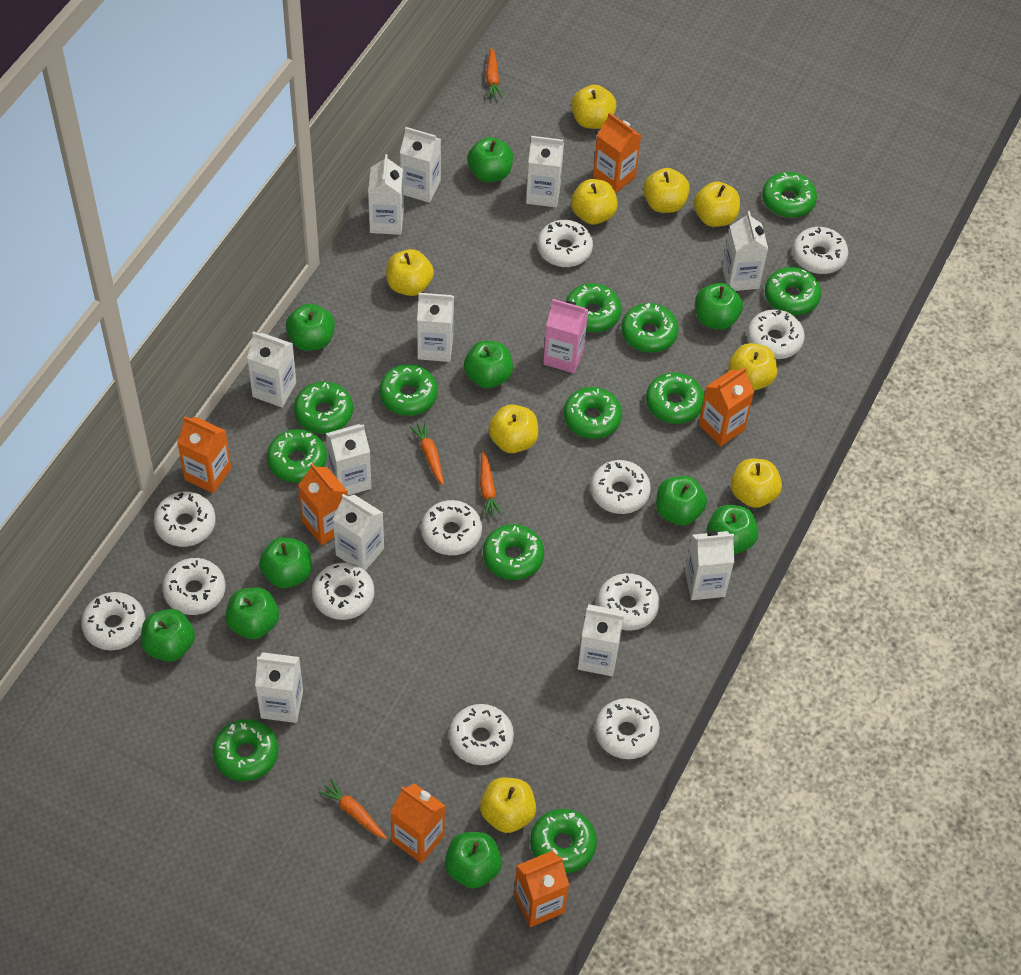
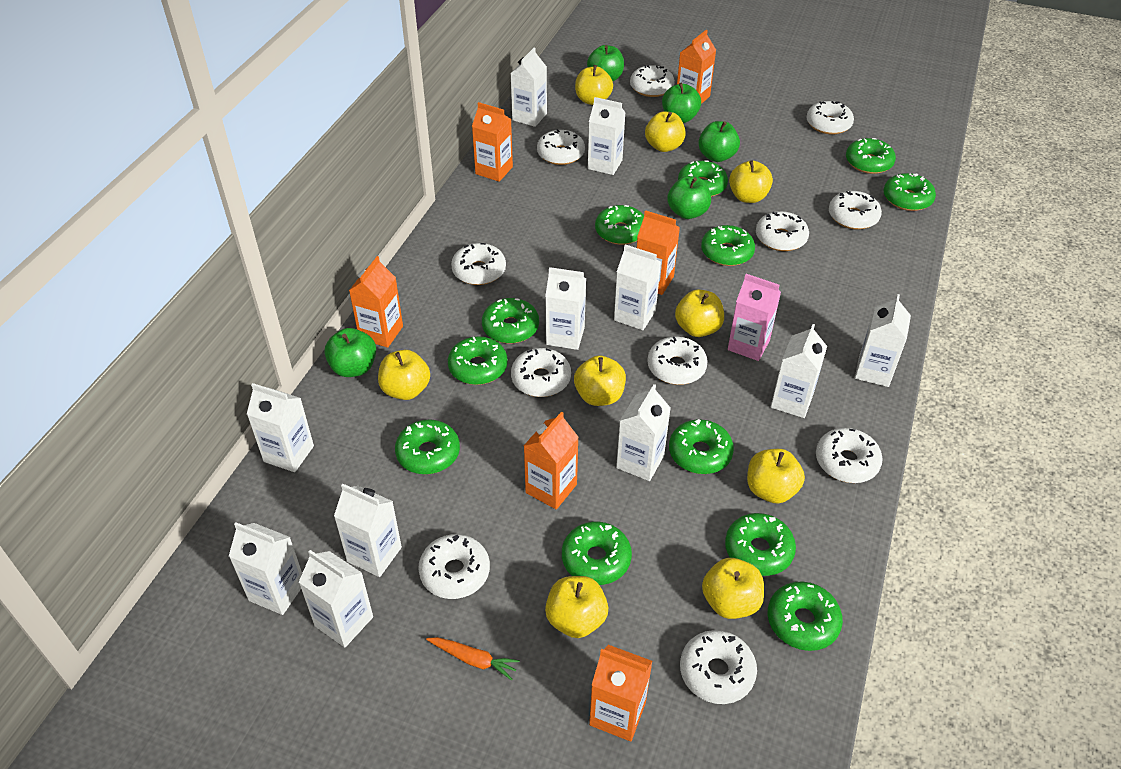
green apple: 10 -> 5
orange carrot: 4 -> 1
white donut: 12 -> 11

